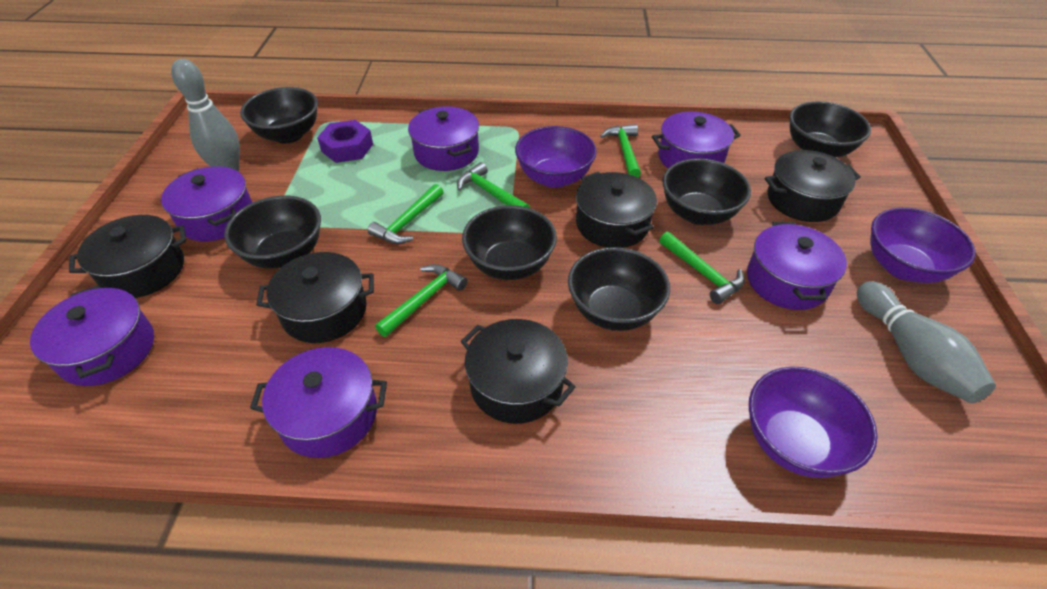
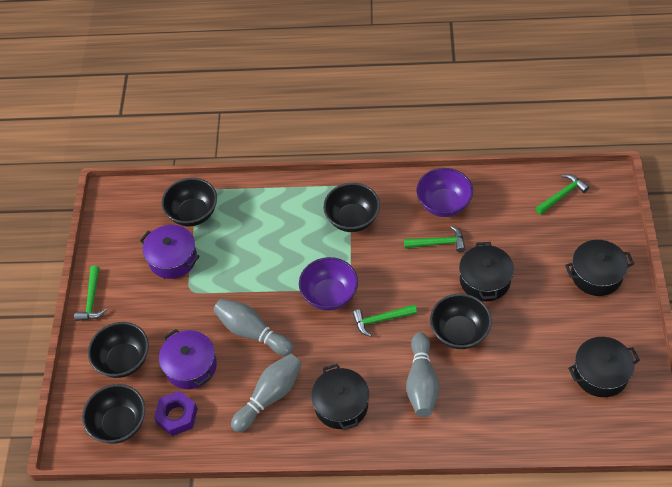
black bowl: 6 -> 5
black pot: 5 -> 4
green hammer: 5 -> 4
grey bowling pin: 2 -> 3
purple bowl: 3 -> 2
purple pot: 6 -> 2

